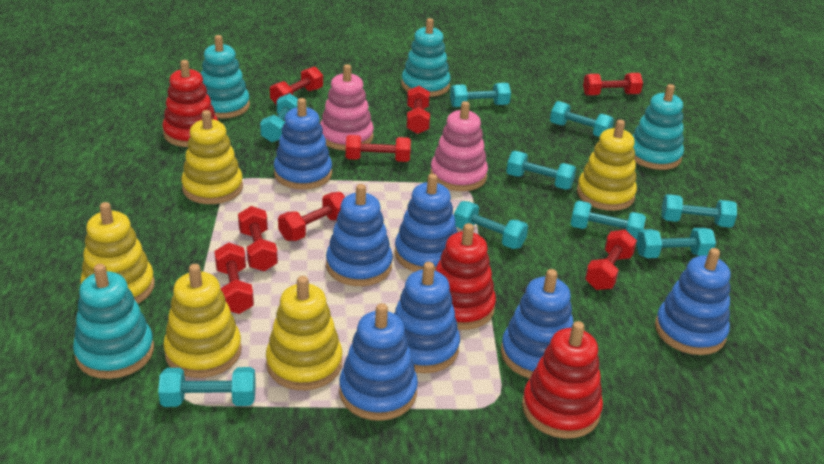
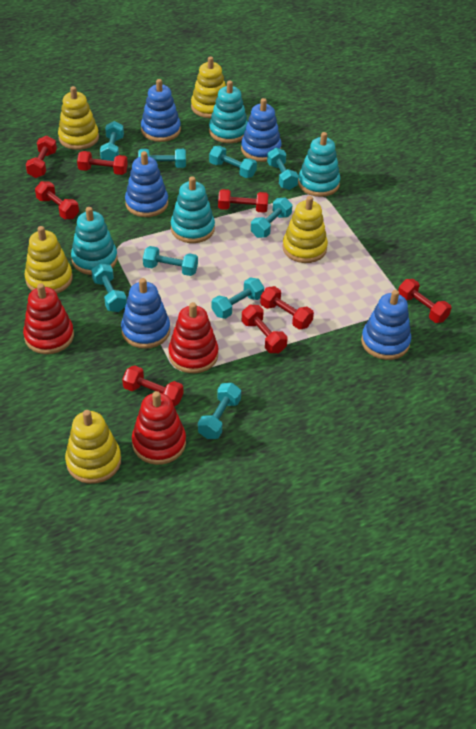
blue stacking toy: 7 -> 5
pink stacking toy: 2 -> 0

